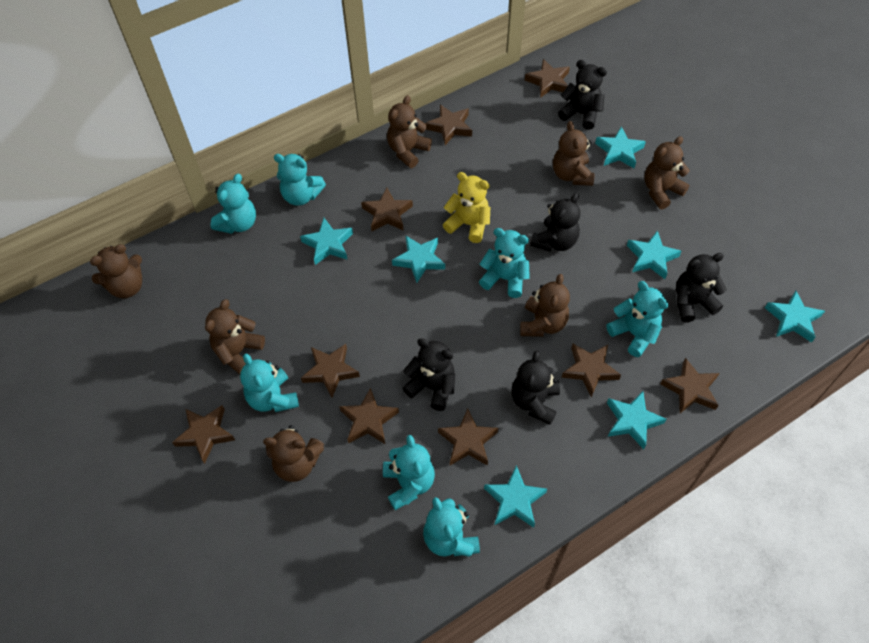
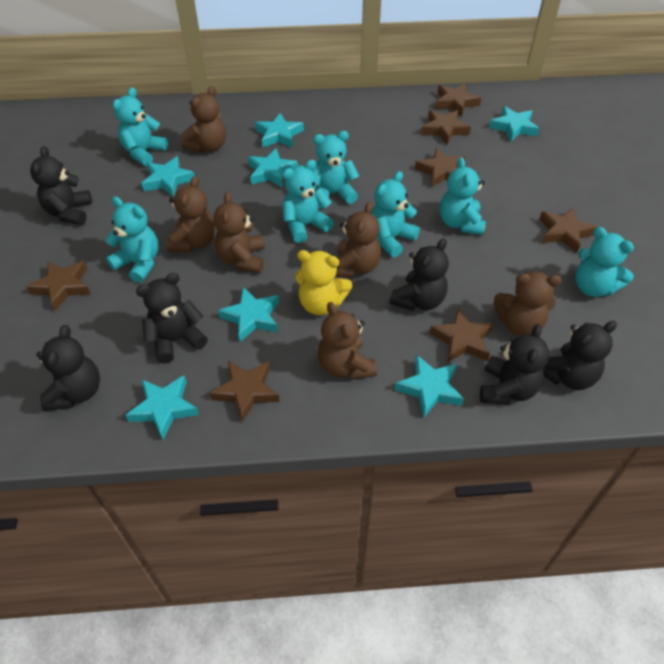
black teddy bear: 5 -> 6
brown star: 9 -> 7
brown teddy bear: 7 -> 6

